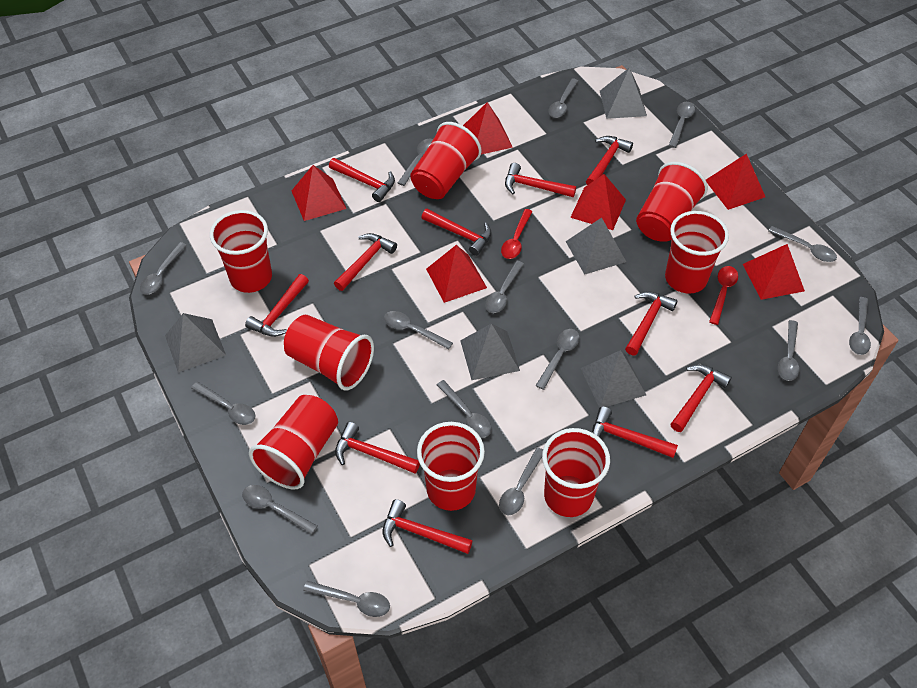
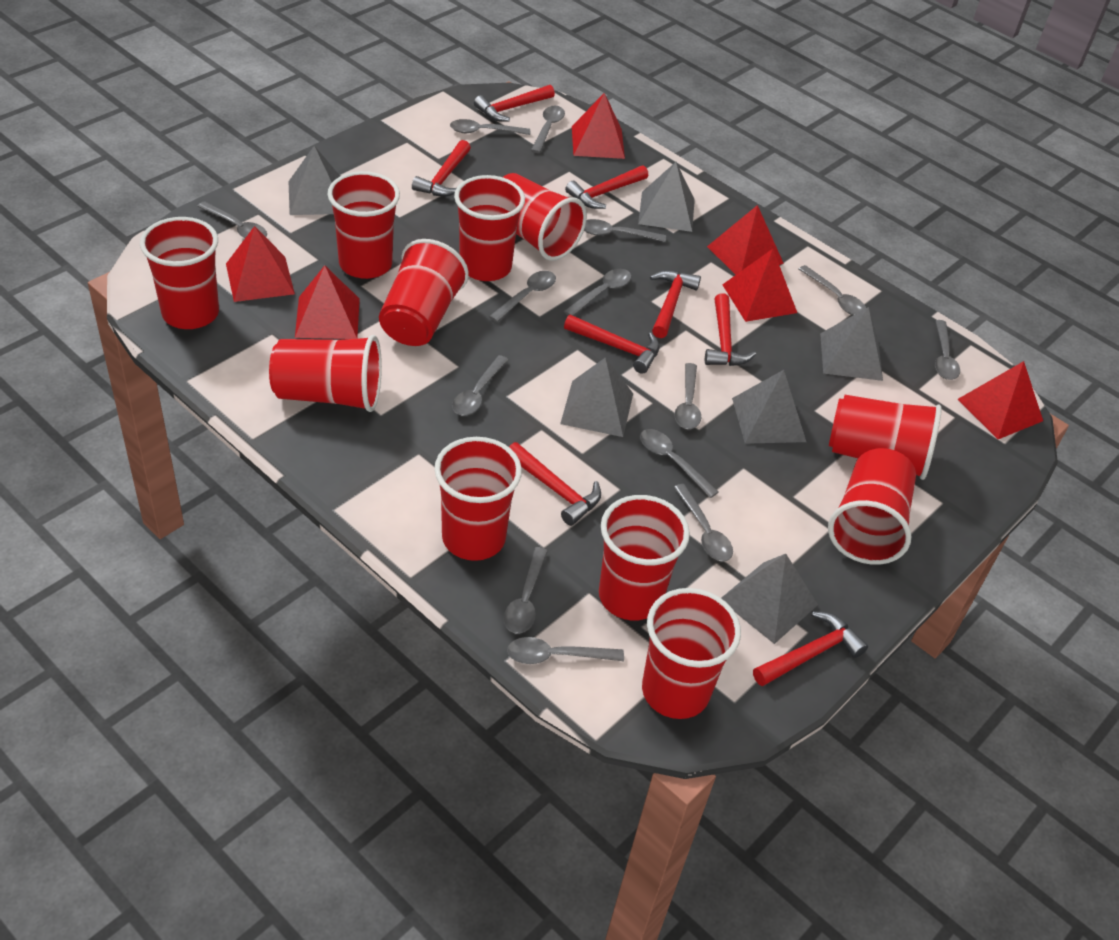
grey pyramid: 5 -> 6
grey spoon: 15 -> 14
red cup: 8 -> 11
red hammer: 11 -> 8
red spoon: 2 -> 0

